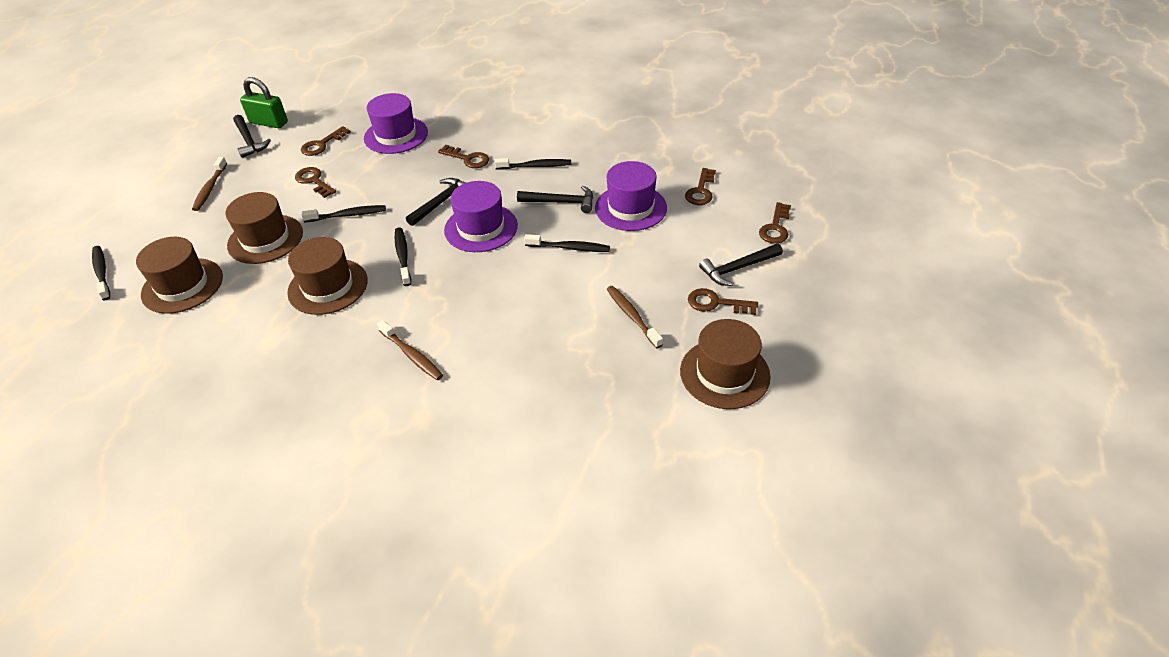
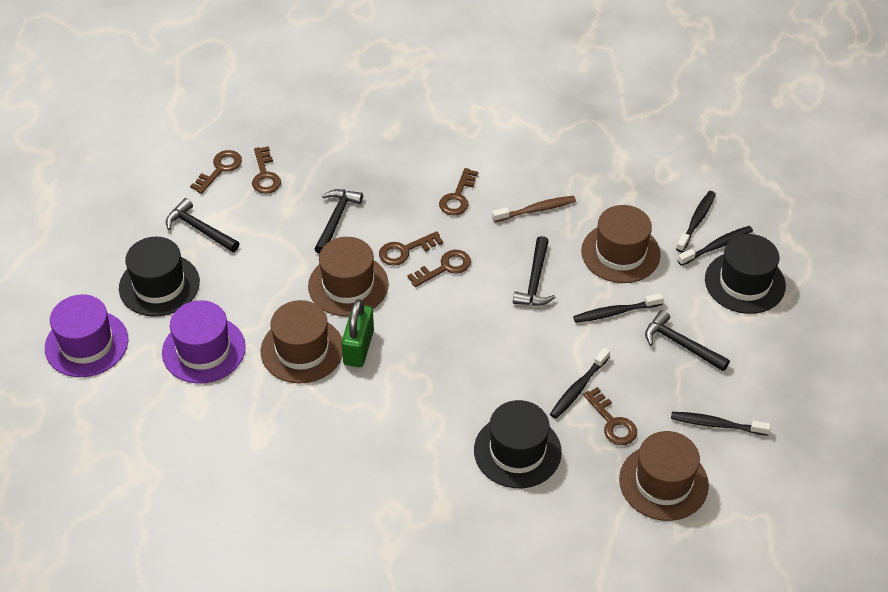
black hat: 0 -> 3
brown toothbrush: 3 -> 1
purple hat: 3 -> 2

